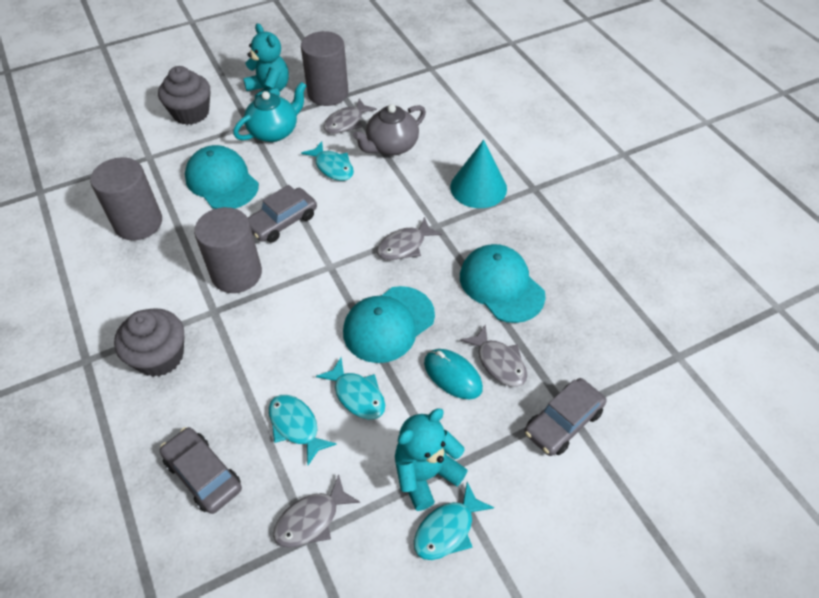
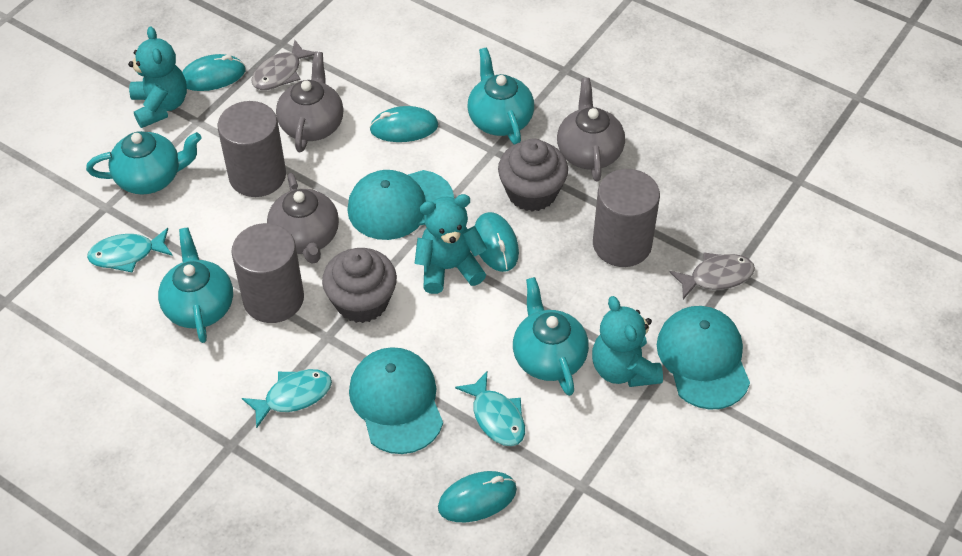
grey car: 3 -> 0
grey fish: 4 -> 2
grey teapot: 1 -> 3
turquoise cone: 1 -> 0
turquoise fish: 4 -> 3
turquoise mouse: 1 -> 4
turquoise teapot: 1 -> 4
turquoise teddy bear: 2 -> 3

